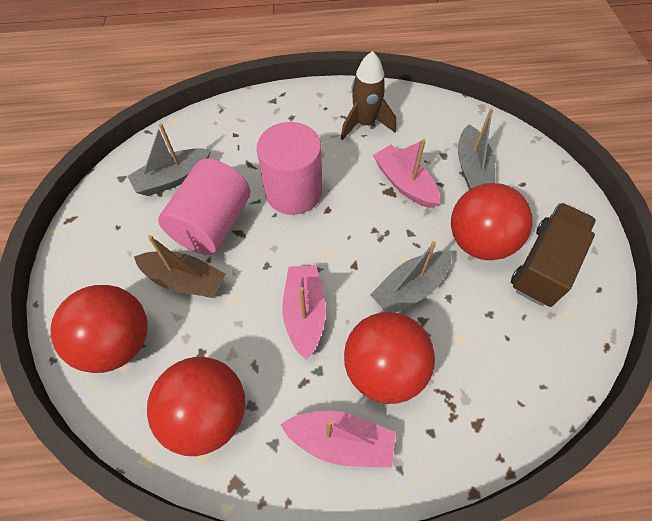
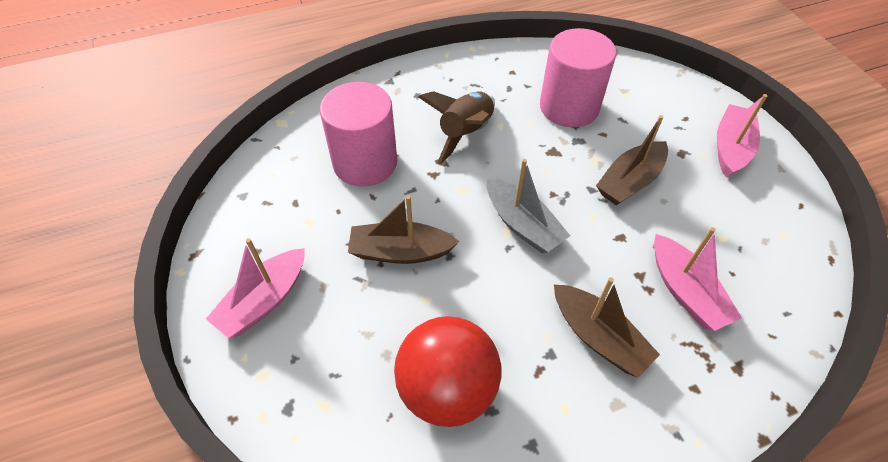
brown boat: 1 -> 3
brown truck: 1 -> 0
grey boat: 3 -> 1
red ball: 4 -> 1

